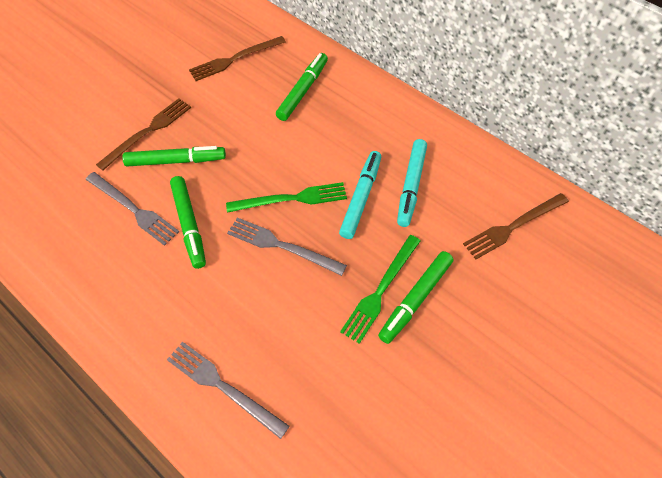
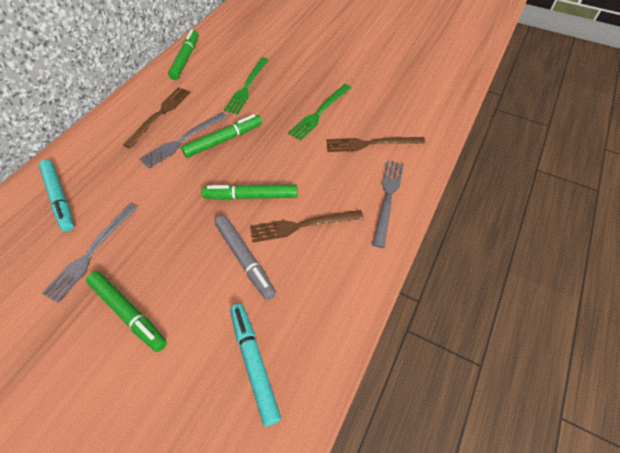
grey marker: 0 -> 1

